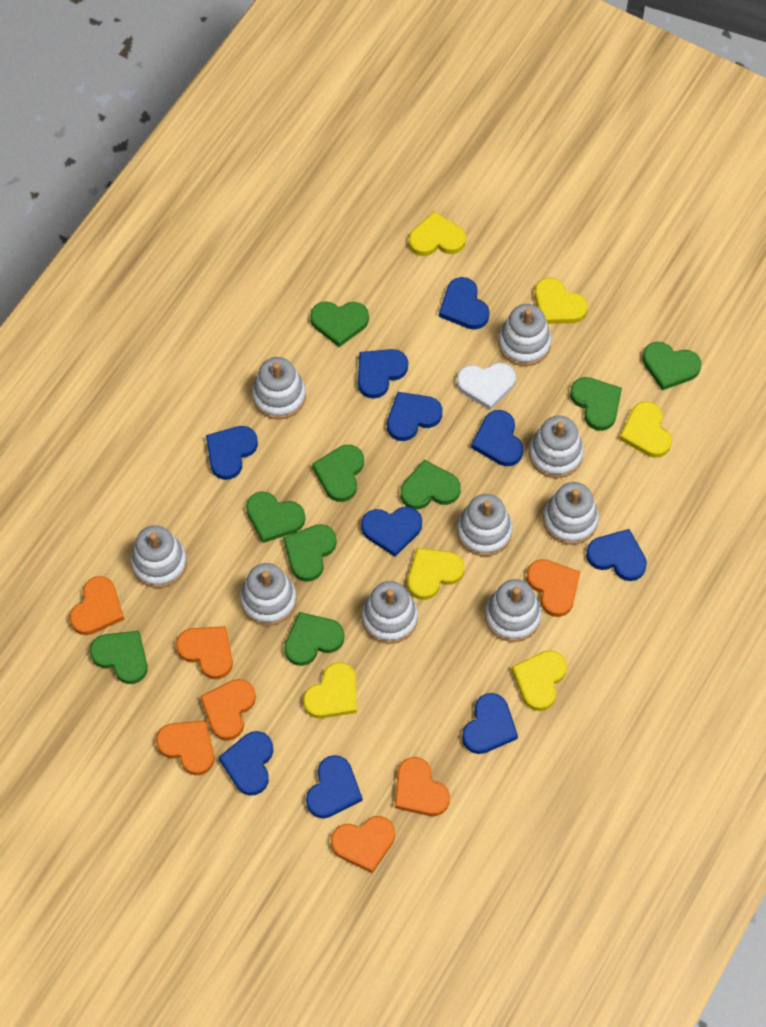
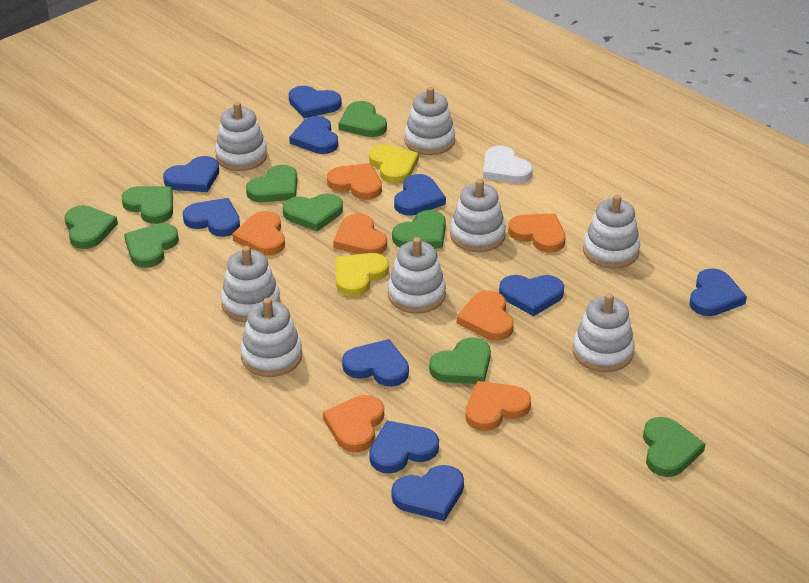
white stacking toy: 9 -> 8
yellow heart: 6 -> 2

